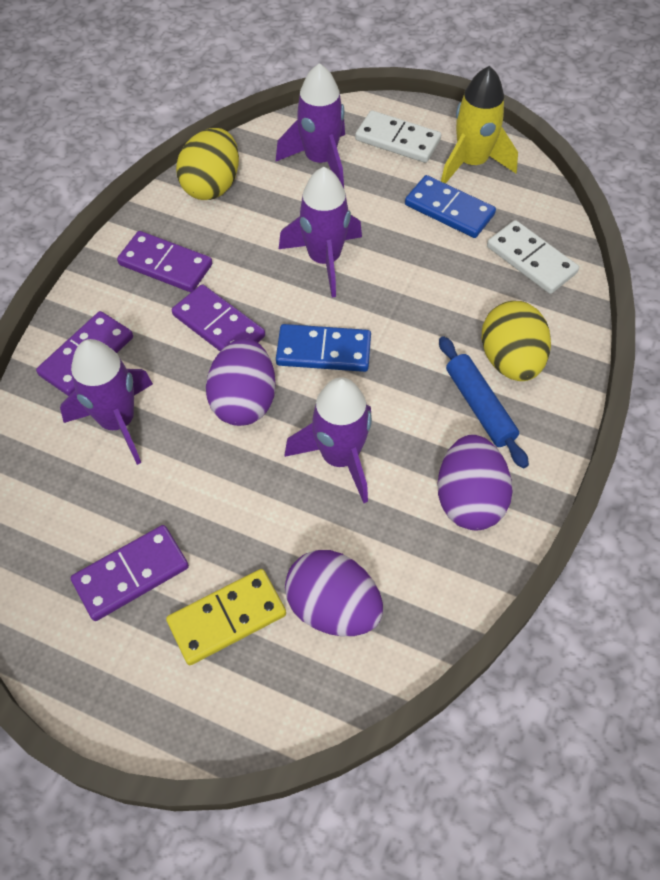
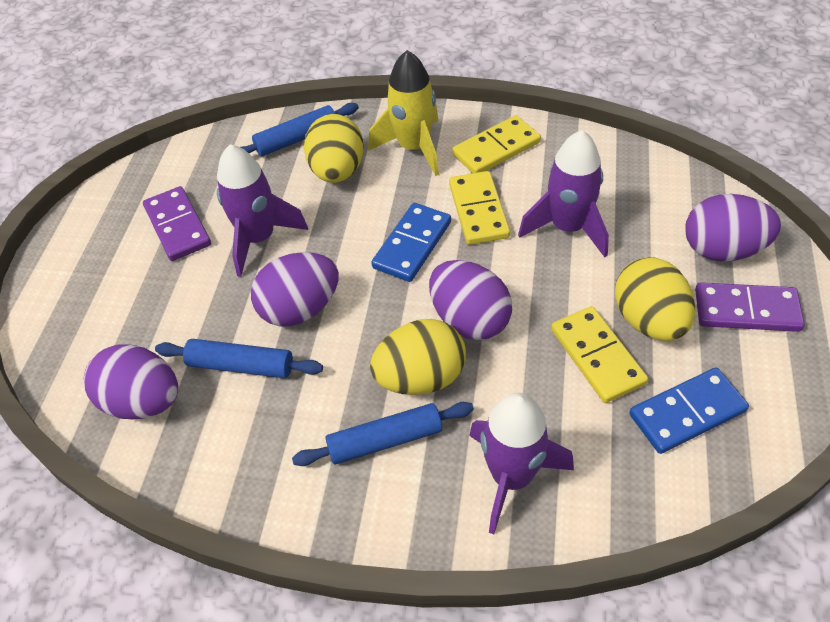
blue rolling pin: 1 -> 3
purple domino: 4 -> 2
purple egg: 3 -> 4
purple rocket: 4 -> 3
white domino: 2 -> 0
yellow domino: 1 -> 3
yellow egg: 2 -> 3

